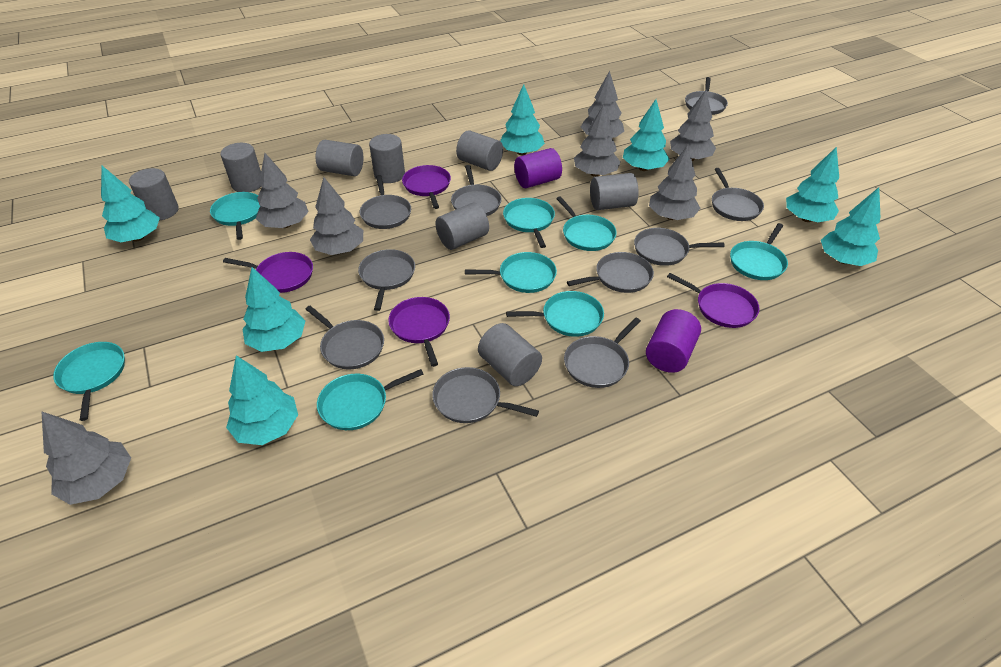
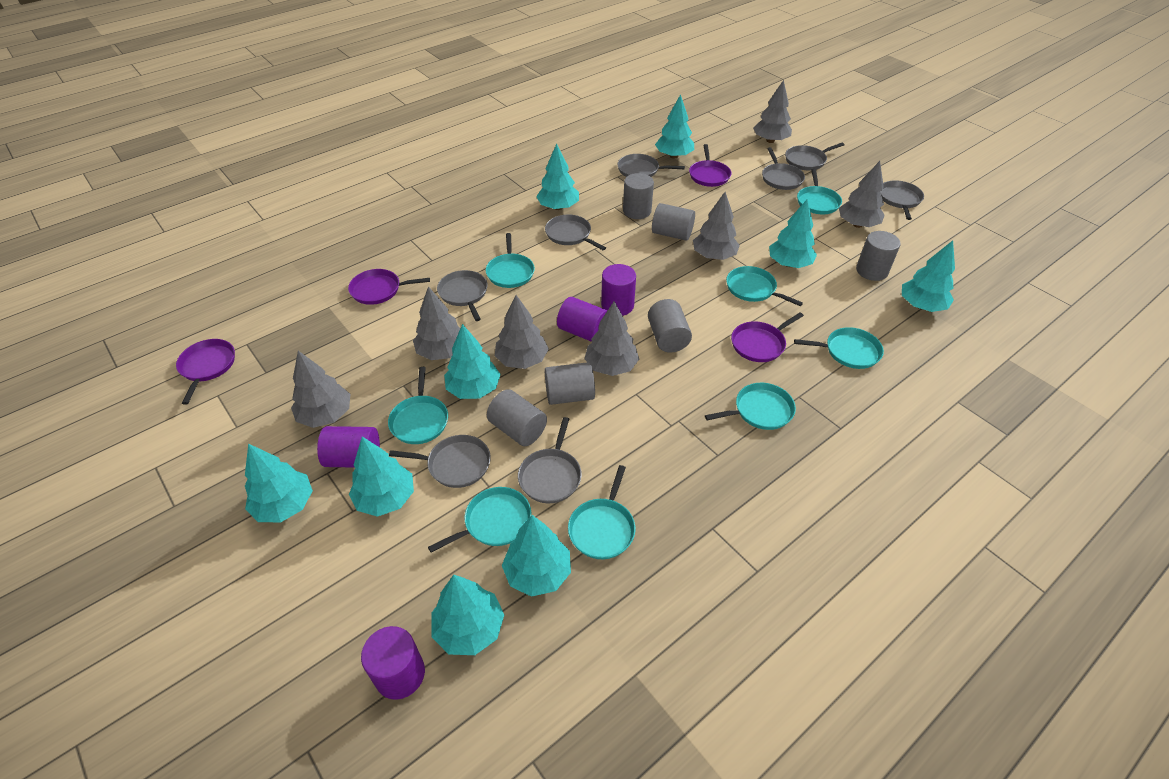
grey cylinder: 8 -> 6
grey pan: 10 -> 8
purple cylinder: 2 -> 4
turquoise tree: 7 -> 9

